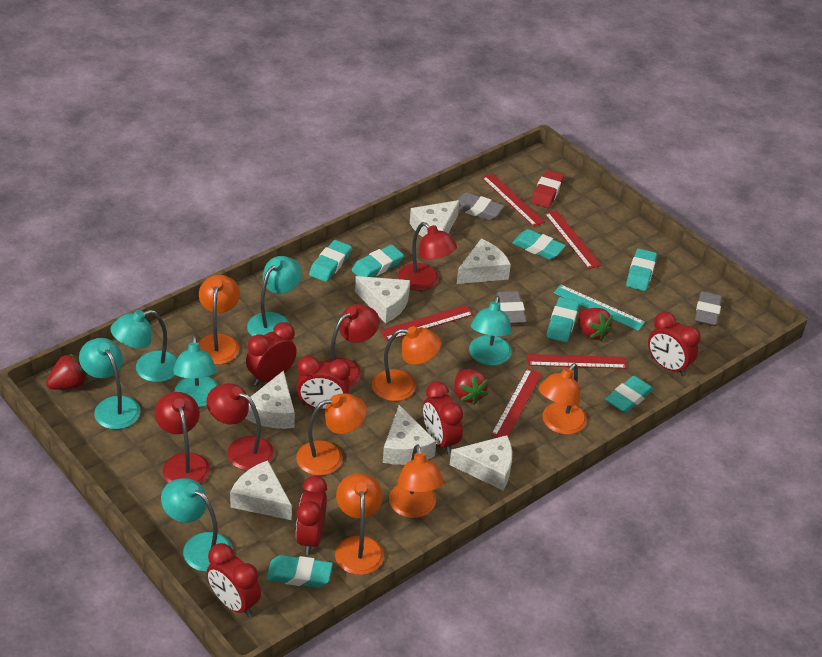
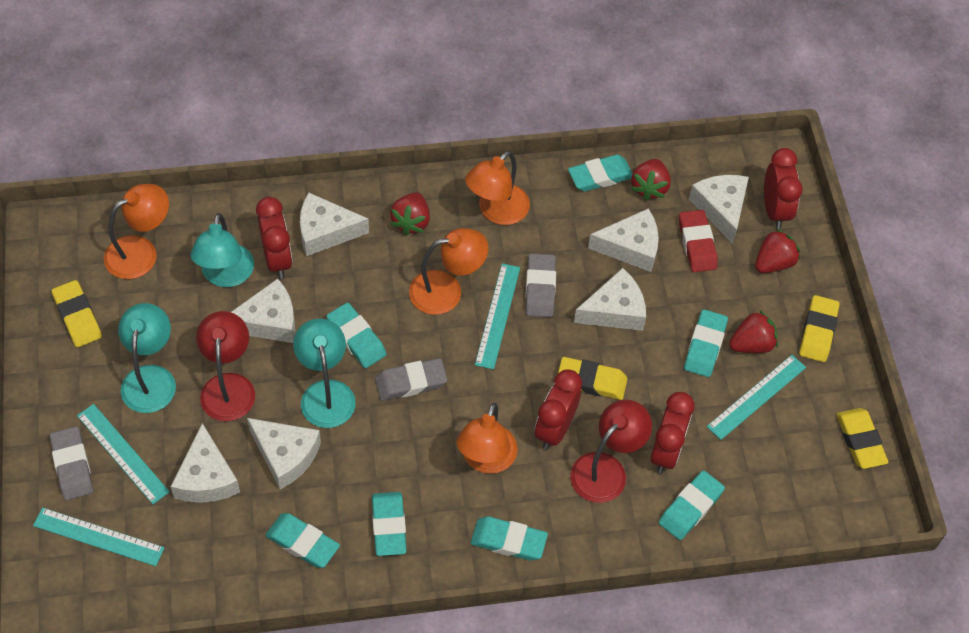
orange lamp: 6 -> 4
red clock: 6 -> 4
red lamp: 4 -> 2
red ruler: 5 -> 0
red strawberry: 3 -> 4
turquoise lamp: 6 -> 3
turquoise ruler: 1 -> 4
yellow eraser: 0 -> 4

